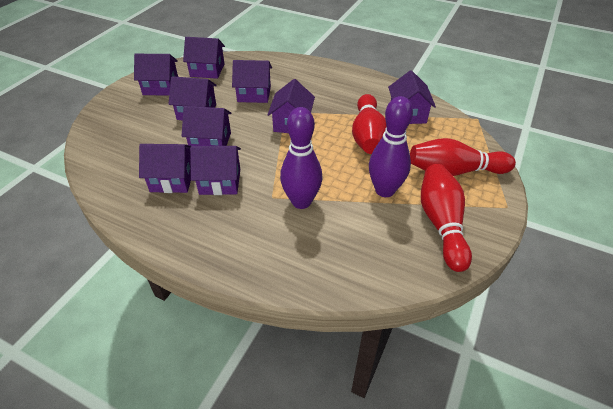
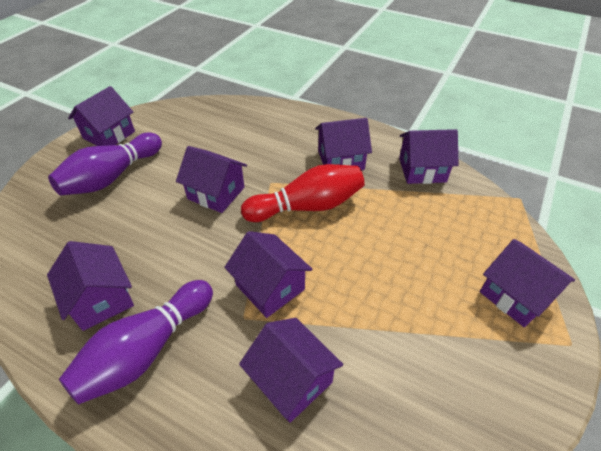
purple house: 9 -> 8
red bowling pin: 3 -> 1

